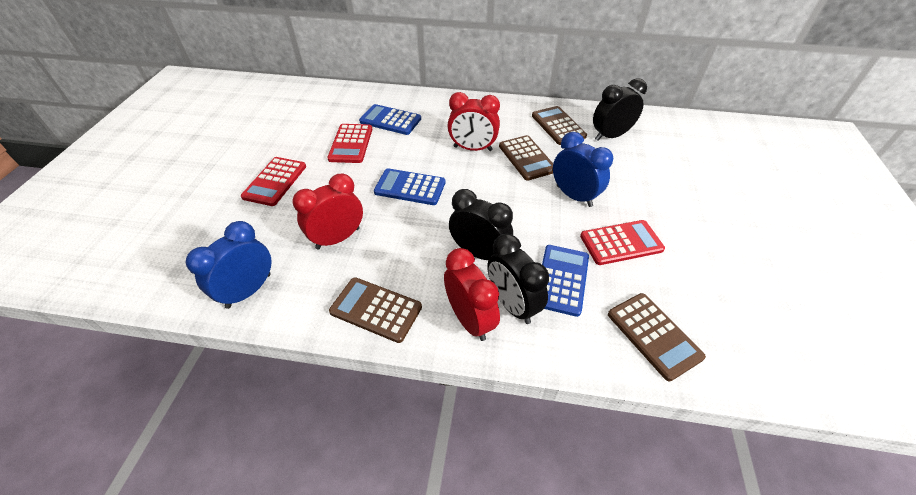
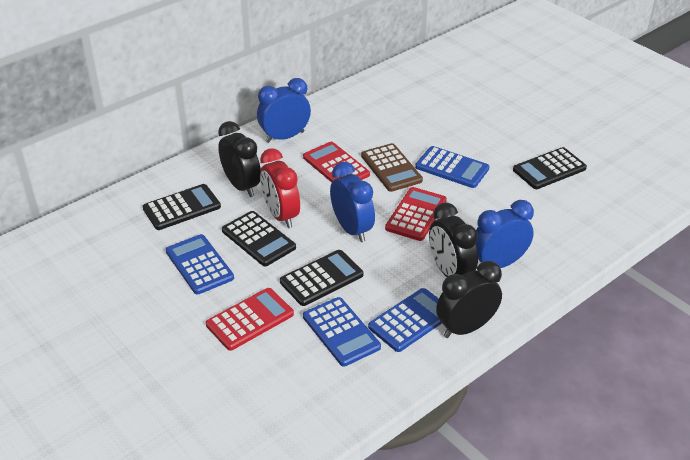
black calculator: 0 -> 4
blue calculator: 3 -> 4
blue clock: 2 -> 3
brown calculator: 4 -> 1
red clock: 3 -> 1

